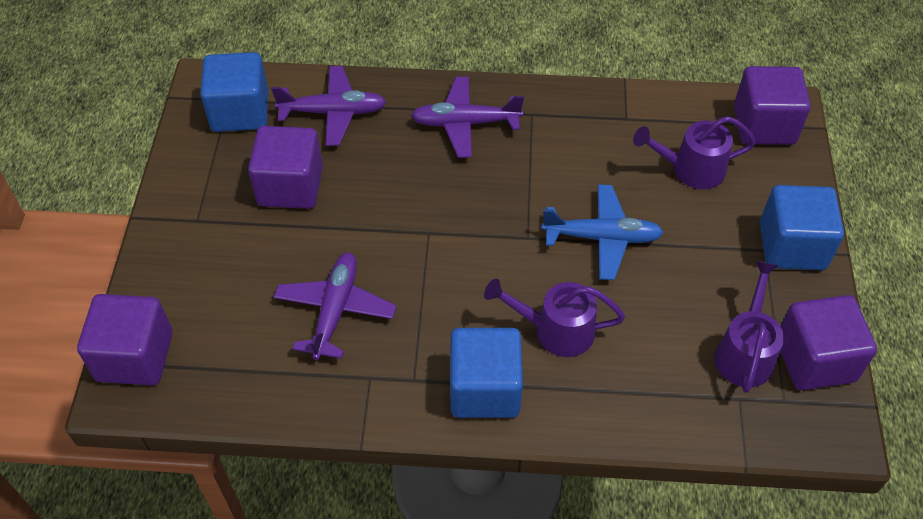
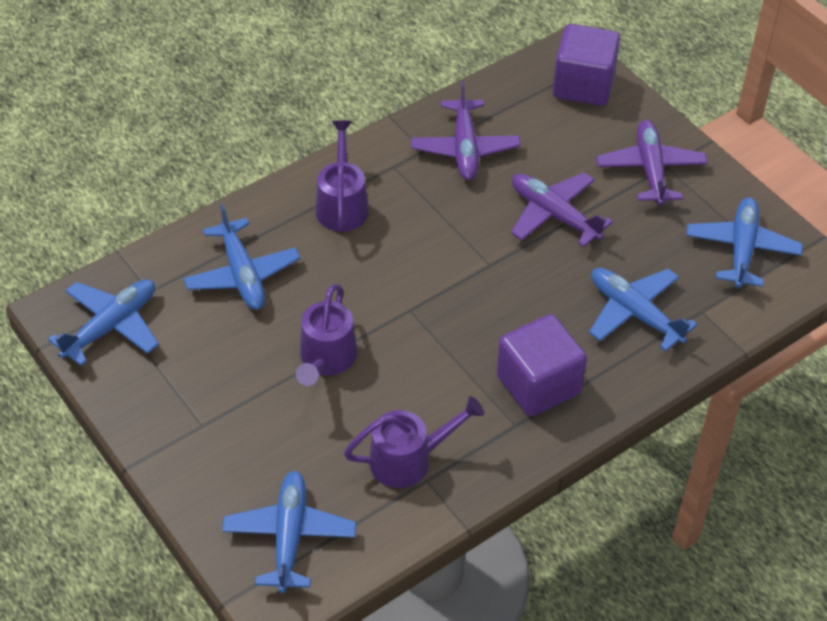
blue cube: 3 -> 0
blue plane: 1 -> 5
purple cube: 4 -> 2

